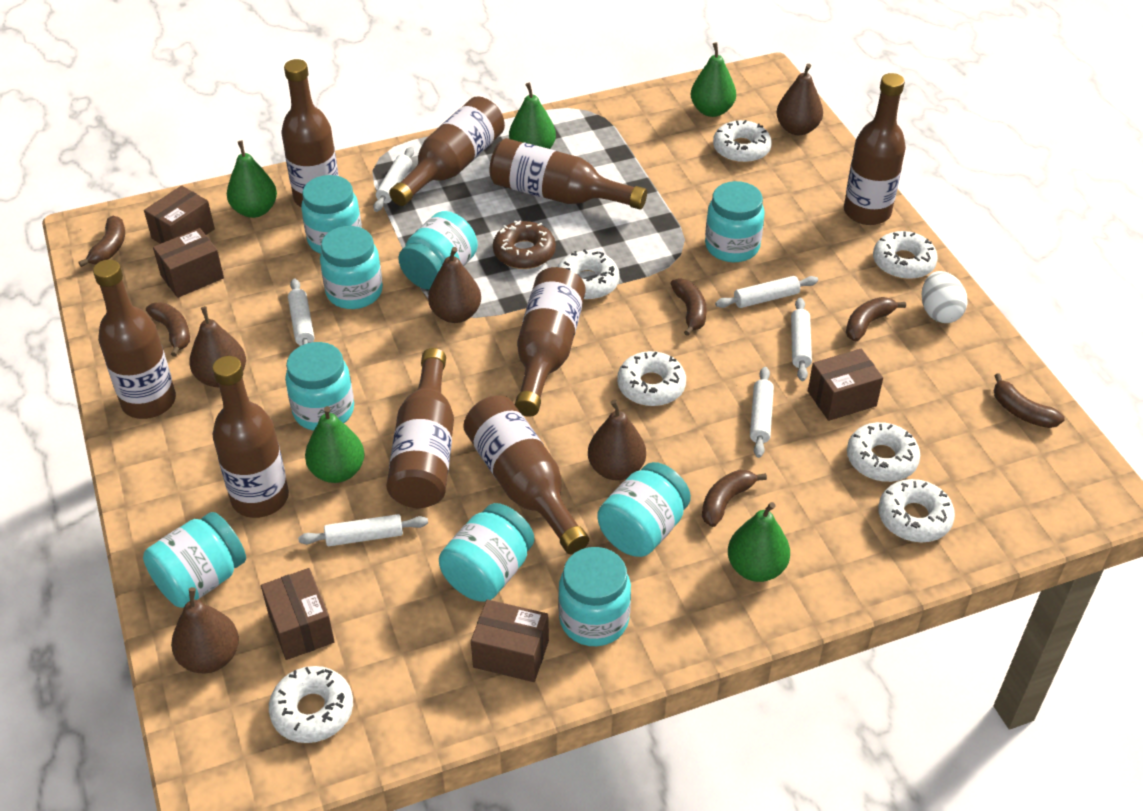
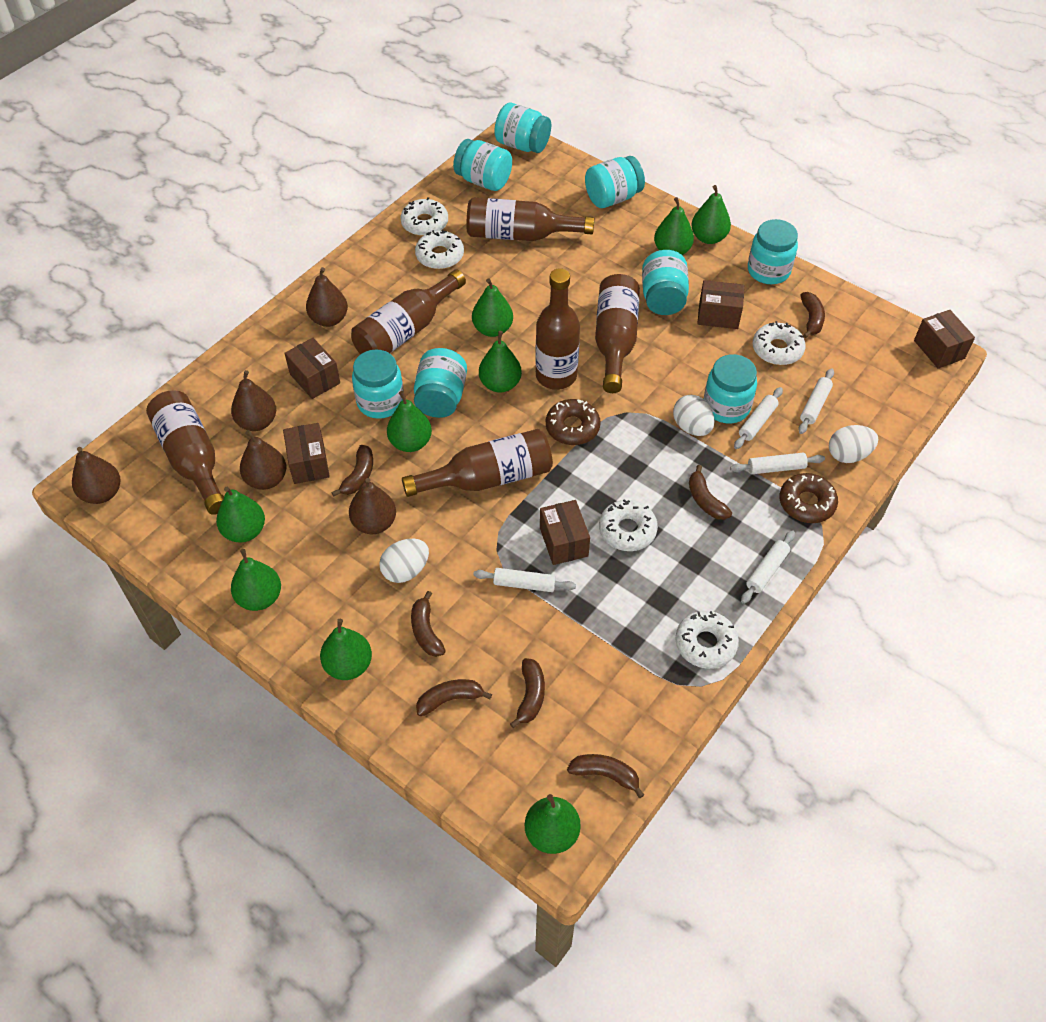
brown banana: 6 -> 7
brown bottle: 9 -> 6
brown donut: 1 -> 2
green pear: 5 -> 9
turquoise jar: 9 -> 8
white donut: 7 -> 5
white egg: 1 -> 3
white rolling pin: 6 -> 5

